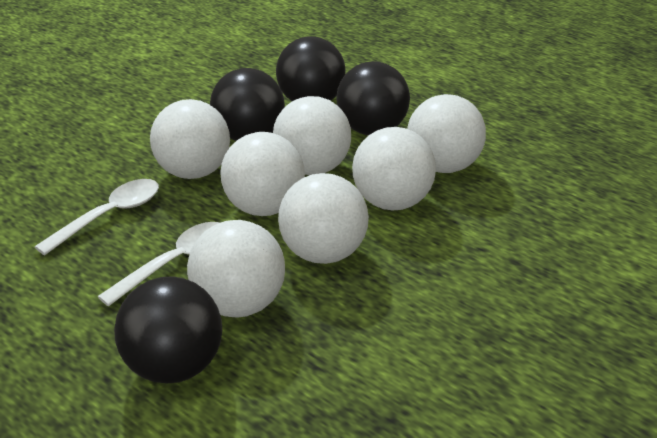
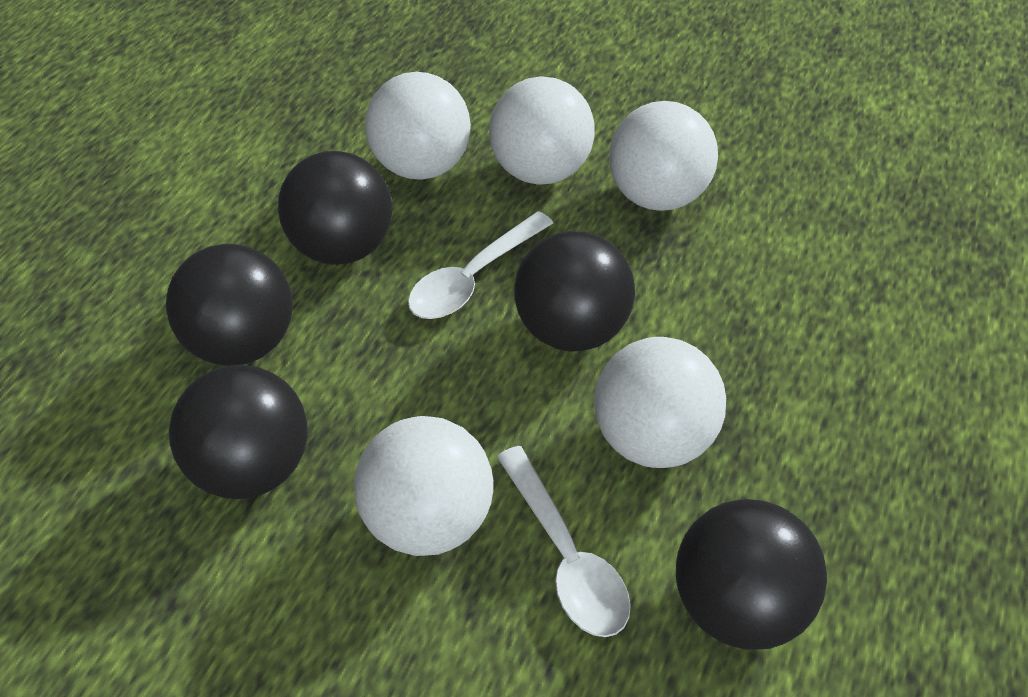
black ball: 4 -> 5
white ball: 7 -> 5

